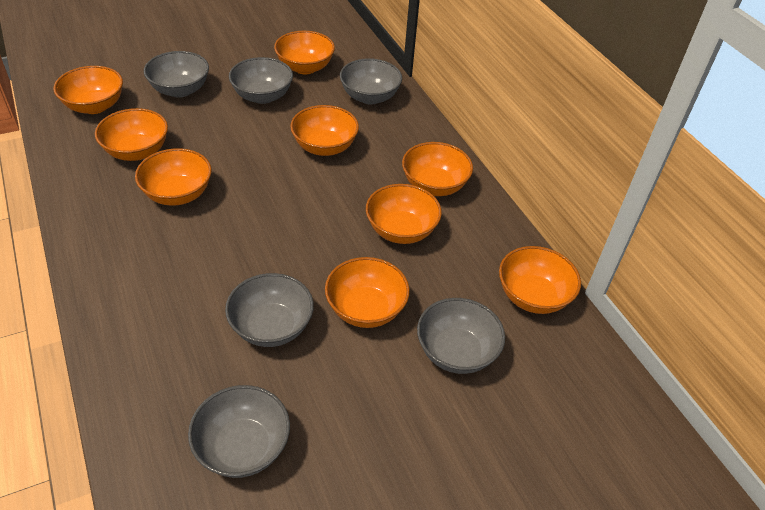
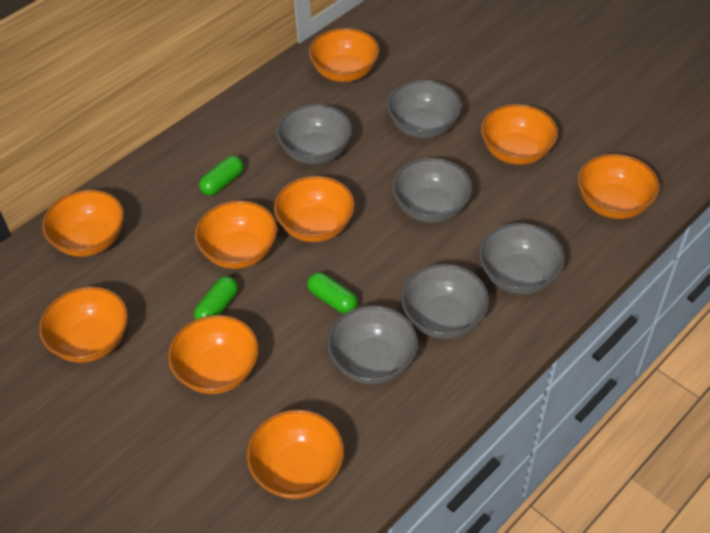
green capsule: 0 -> 3

